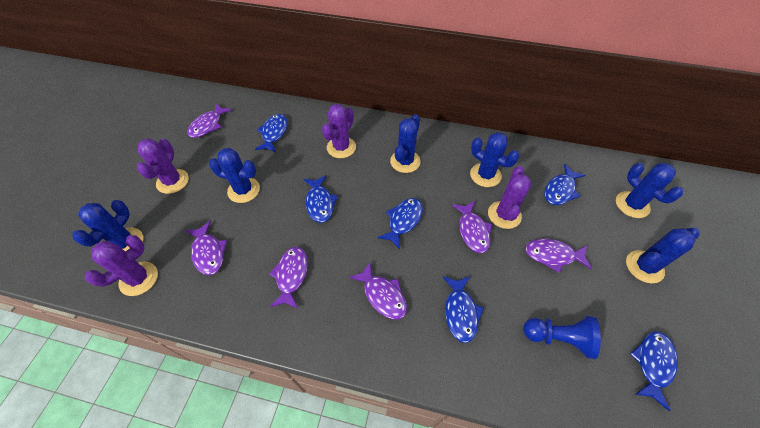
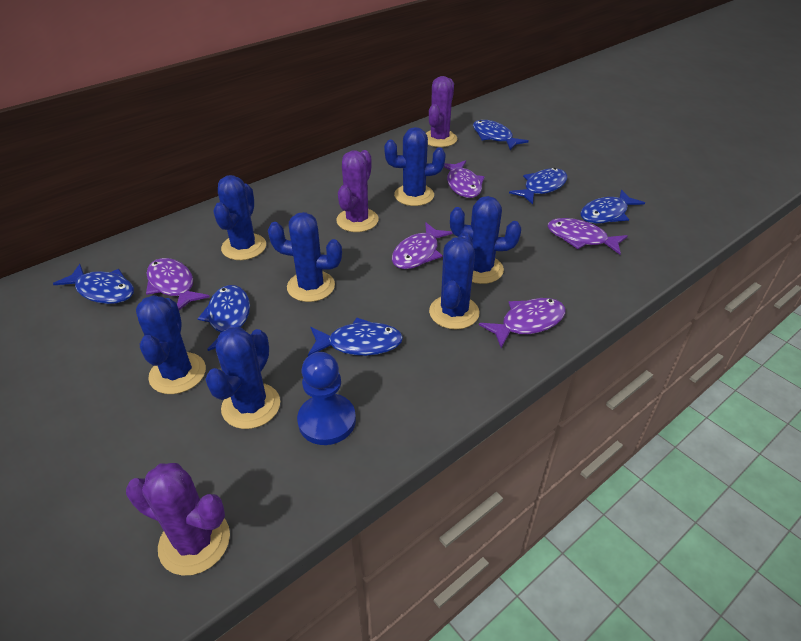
blue cactus: 6 -> 7
purple cactus: 4 -> 3
purple fish: 6 -> 5

